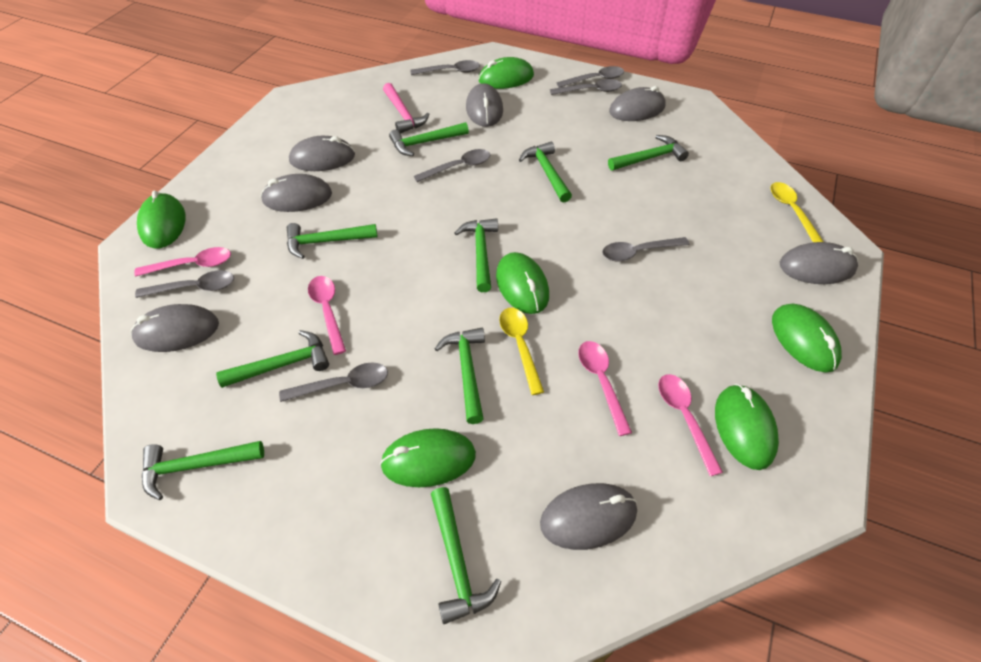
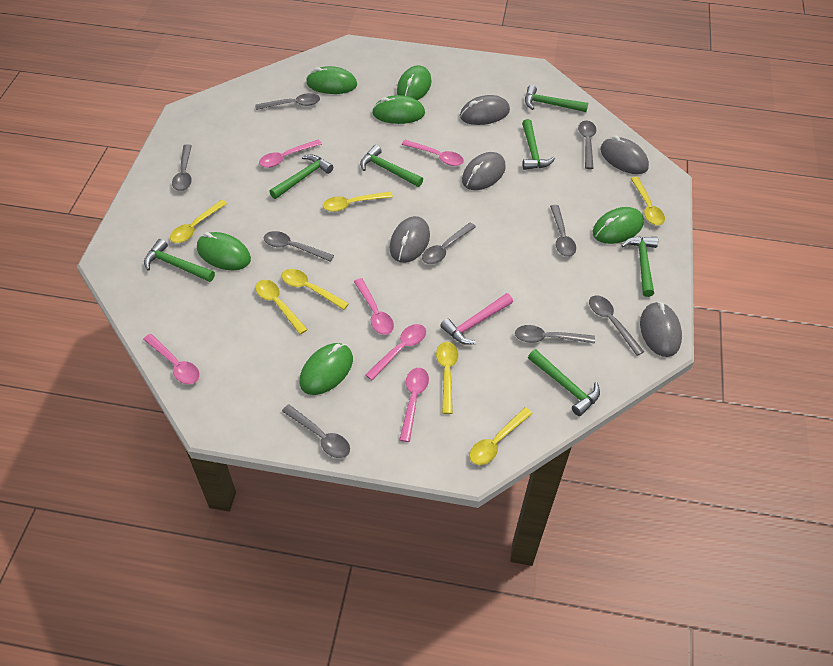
green hammer: 9 -> 7
grey mouse: 7 -> 5
grey spoon: 7 -> 9
pink spoon: 4 -> 6
yellow spoon: 2 -> 7

